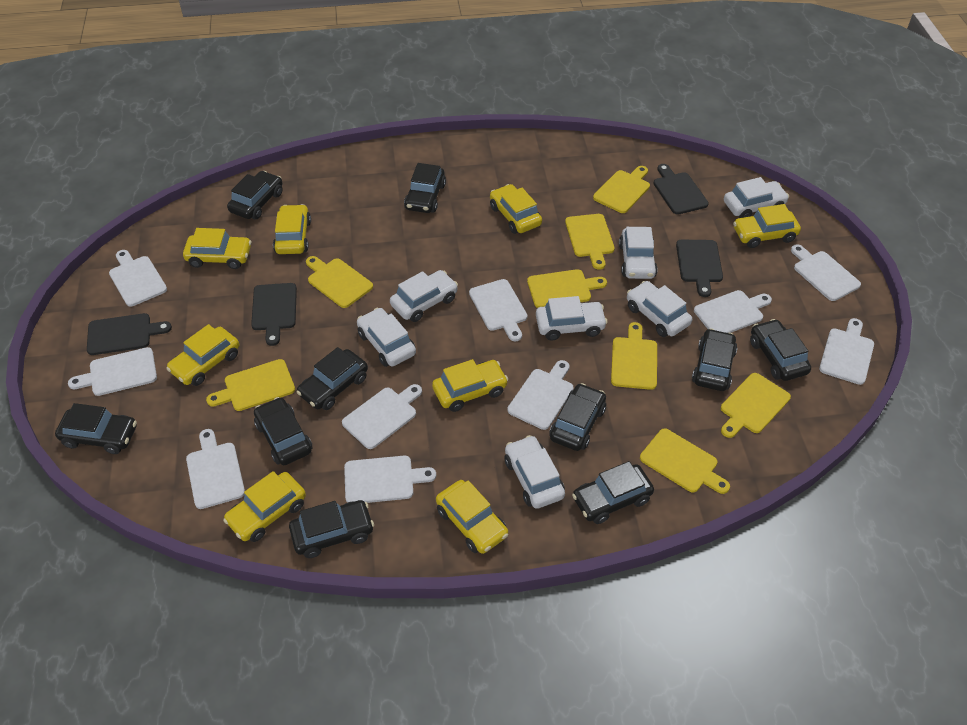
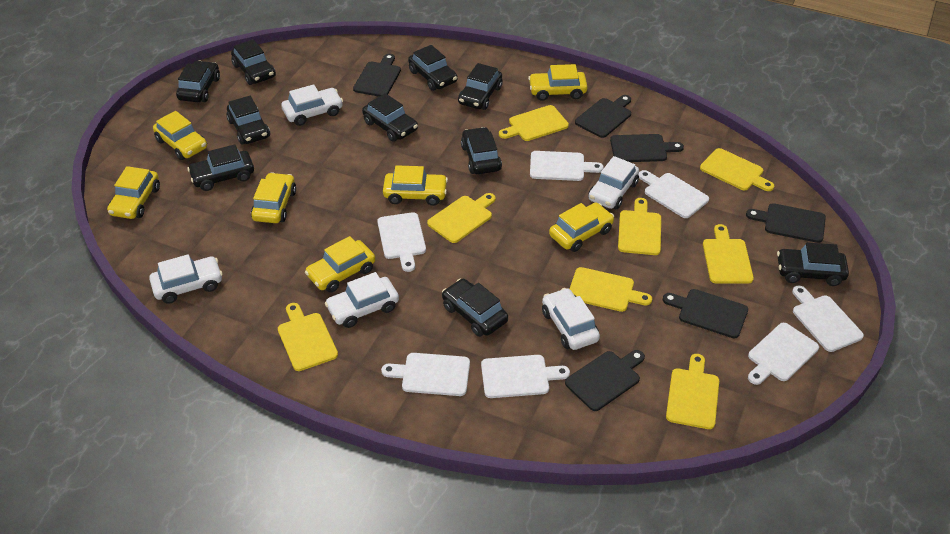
black cutting board: 4 -> 6
white car: 7 -> 5
white cutting board: 10 -> 7
yellow car: 8 -> 7

